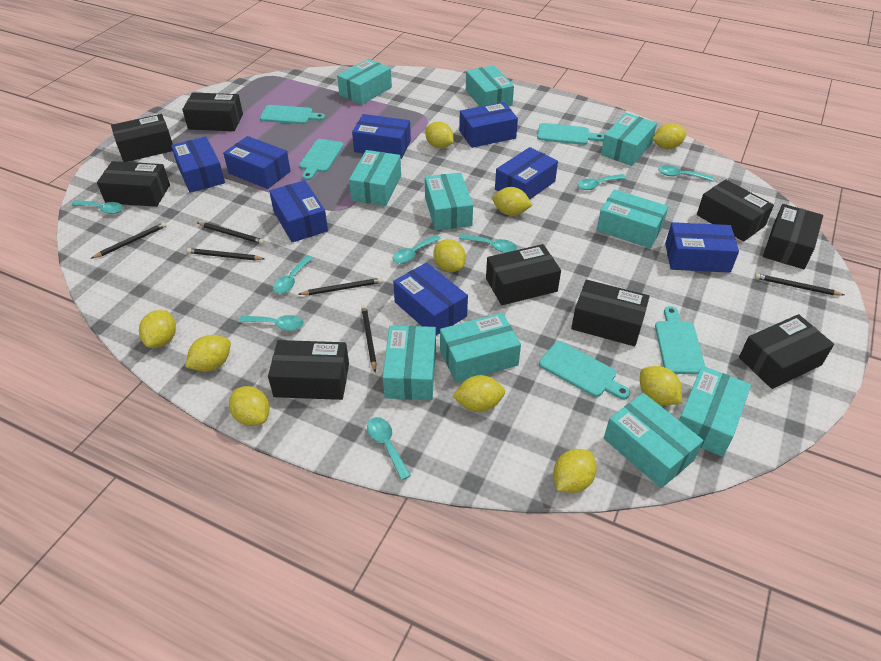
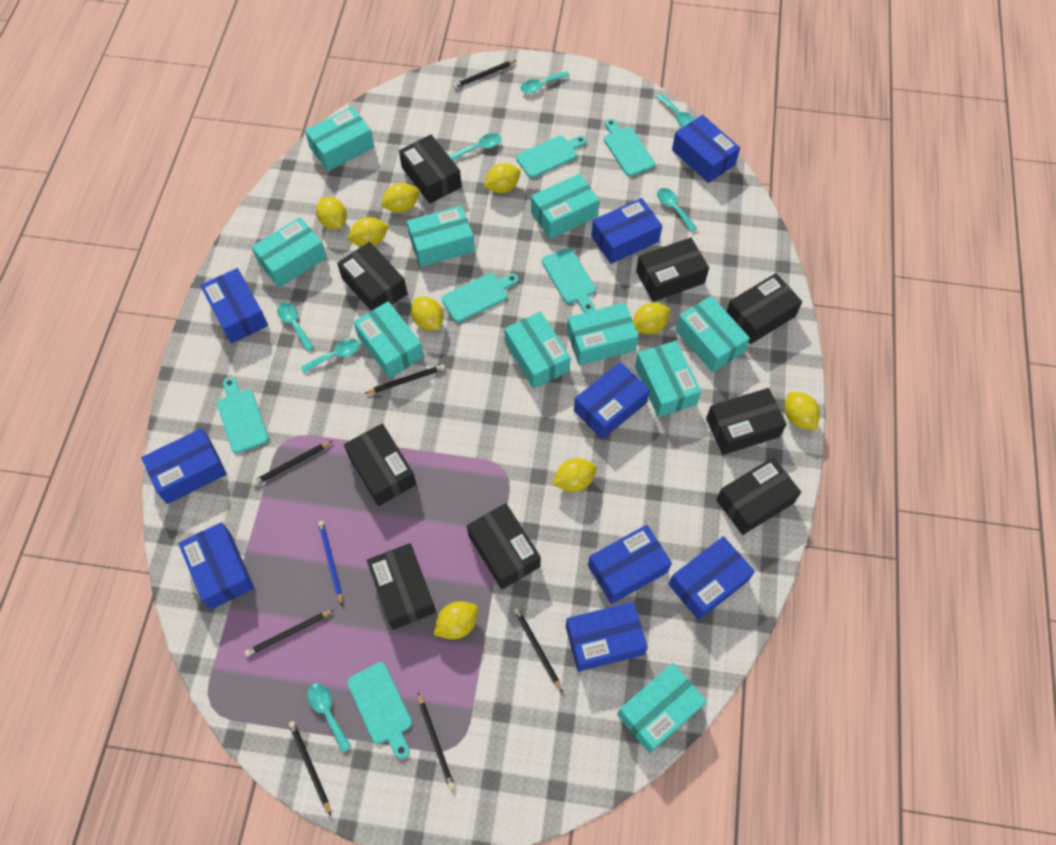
black pencil: 6 -> 7
blue box: 8 -> 9
blue pencil: 0 -> 1
turquoise cutting board: 5 -> 6
turquoise spoon: 8 -> 7
yellow lemon: 10 -> 9

